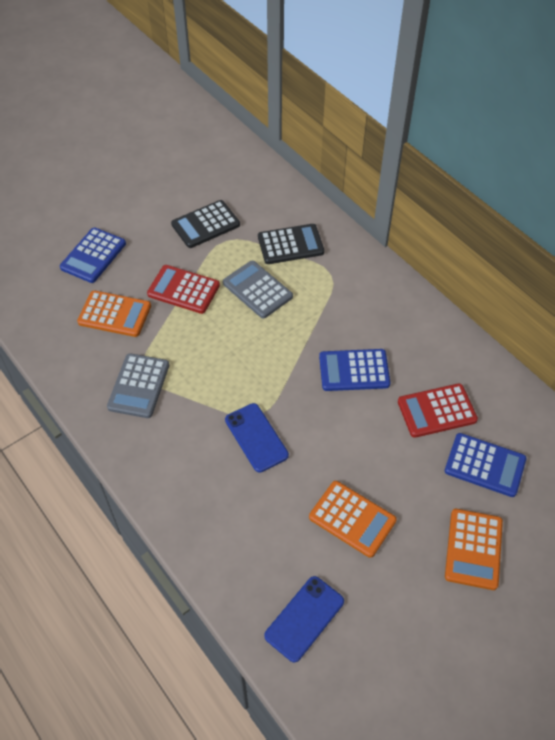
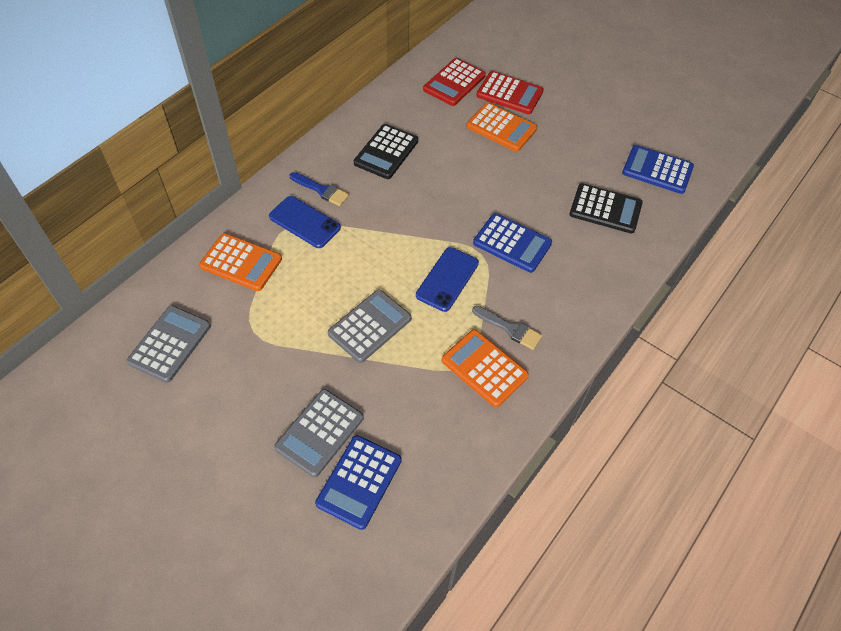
blue brush: 0 -> 1
grey brush: 0 -> 1
grey calculator: 2 -> 3

